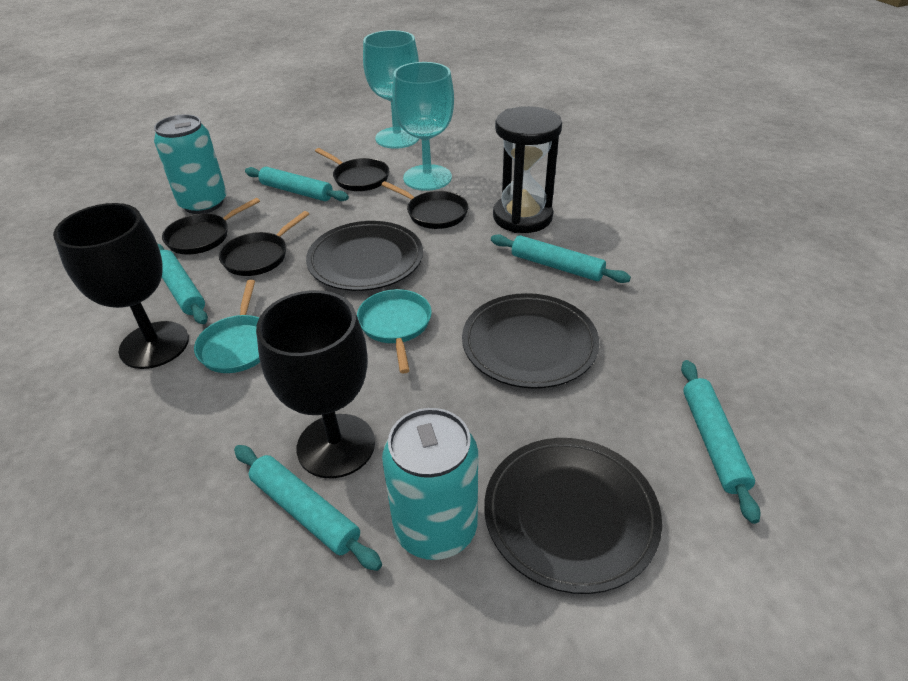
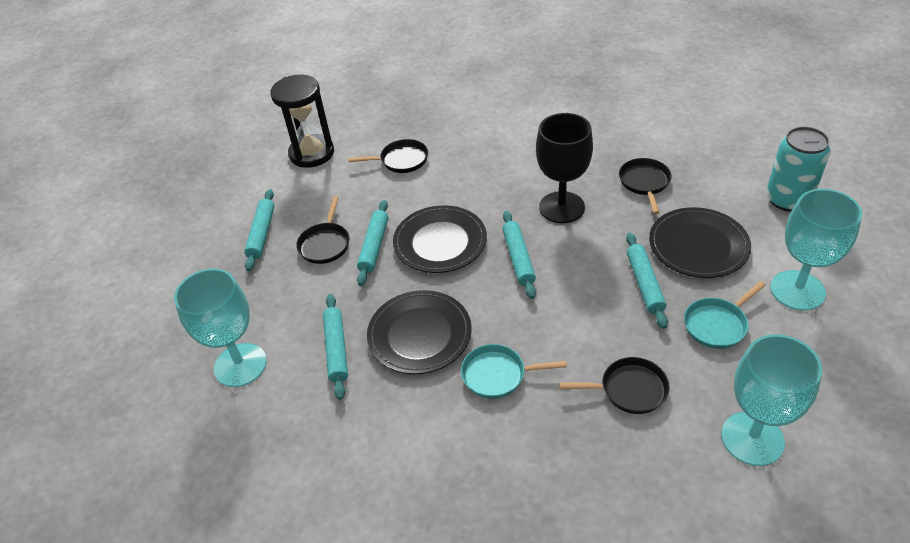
black goblet: 2 -> 1
turquoise can: 2 -> 1
turquoise goblet: 2 -> 3

